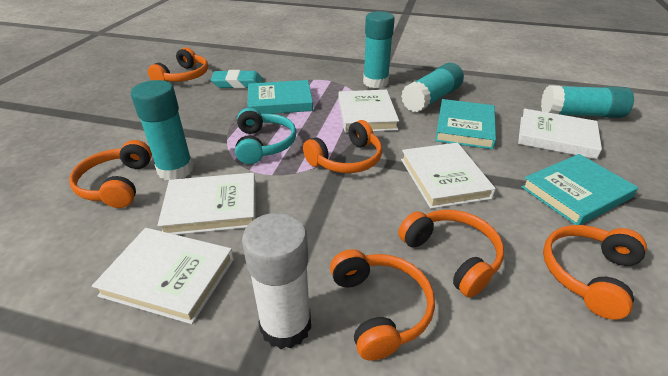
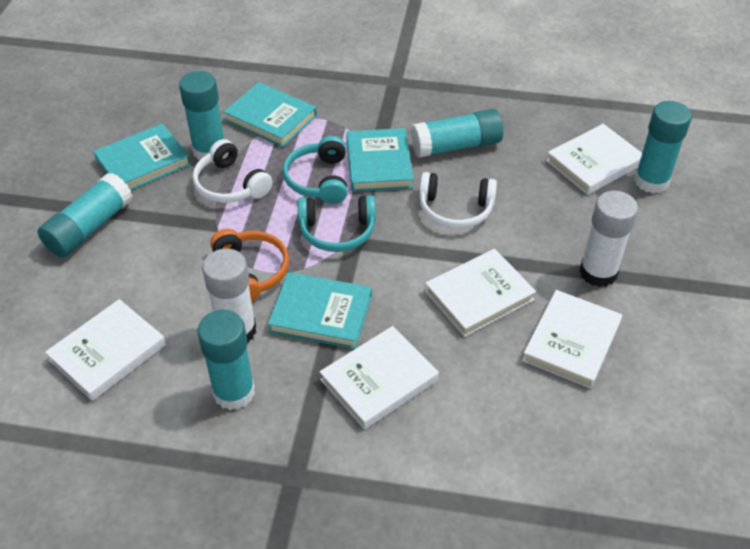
orange headphones: 6 -> 1
turquoise book: 3 -> 4
turquoise eraser: 1 -> 0
turquoise glue stick: 4 -> 5
turquoise headphones: 1 -> 2
white glue stick: 1 -> 2
white headphones: 0 -> 2

